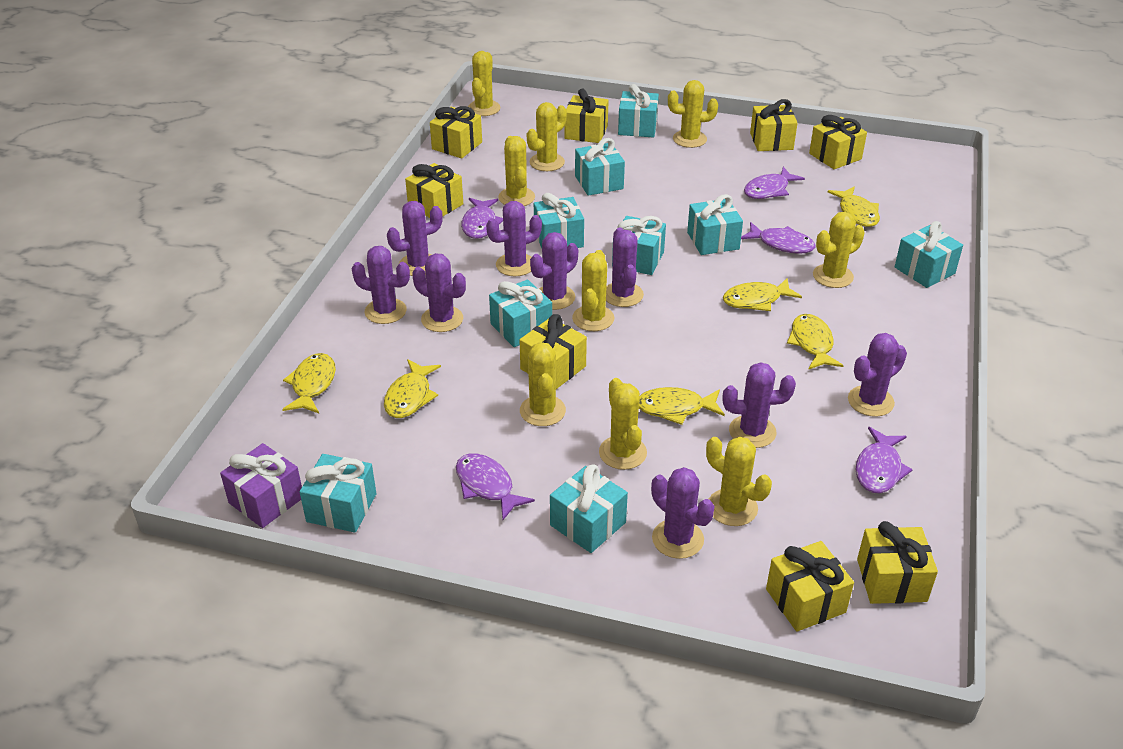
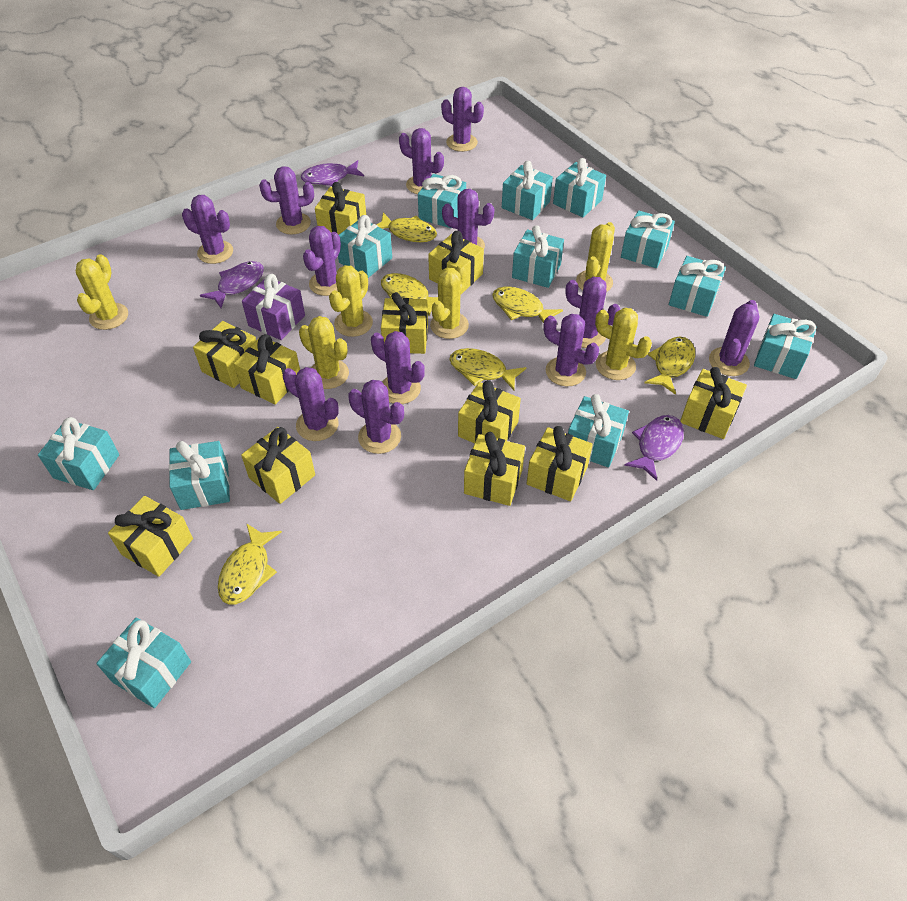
purple cactus: 9 -> 12
purple fish: 5 -> 3
turquoise gift: 9 -> 12
yellow cactus: 9 -> 6
yellow gift: 8 -> 11

